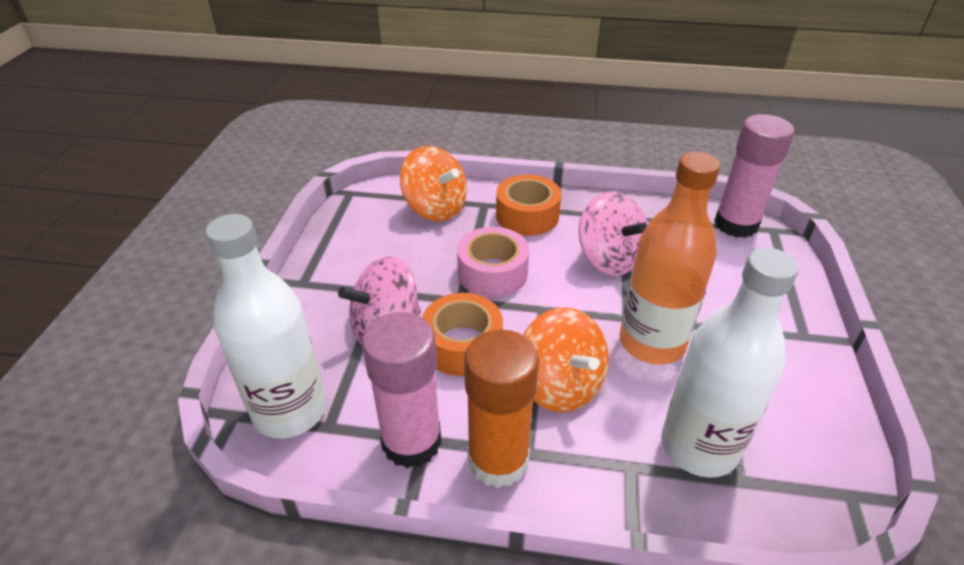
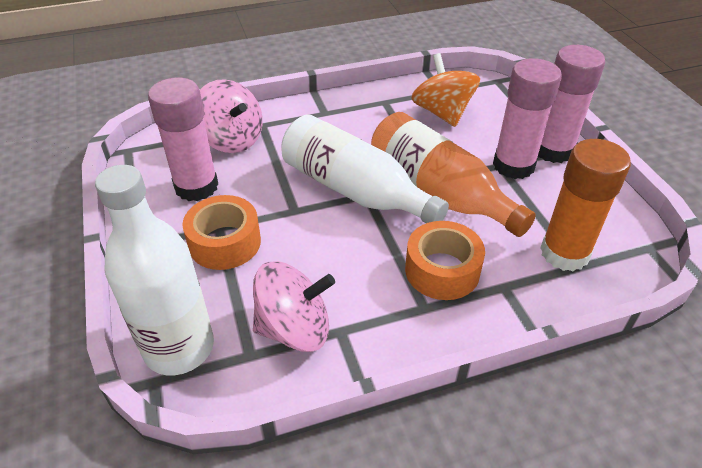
orange spinning top: 2 -> 1
pink glue stick: 2 -> 3
pink tape: 1 -> 0

